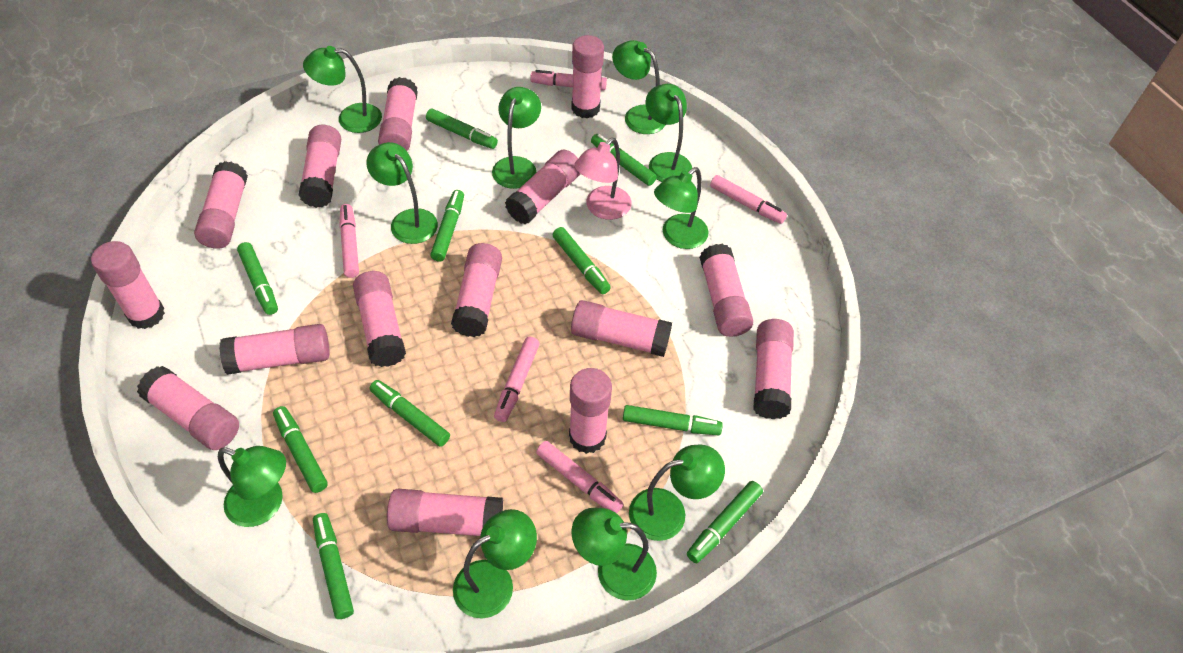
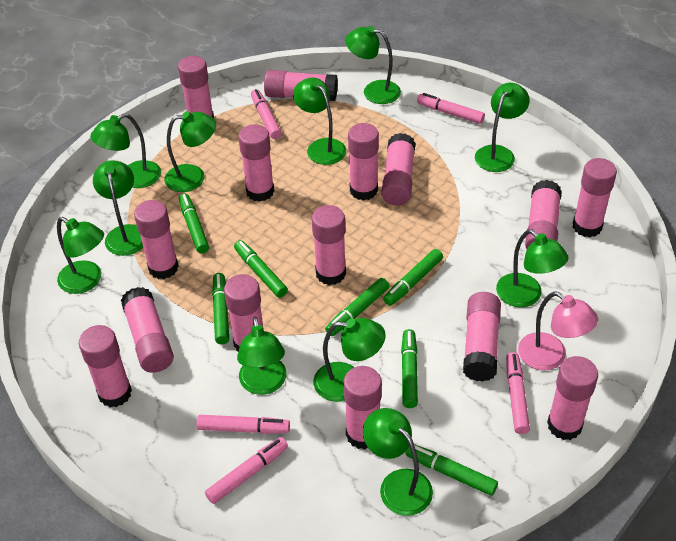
green lamp: 10 -> 11
green marker: 10 -> 7

